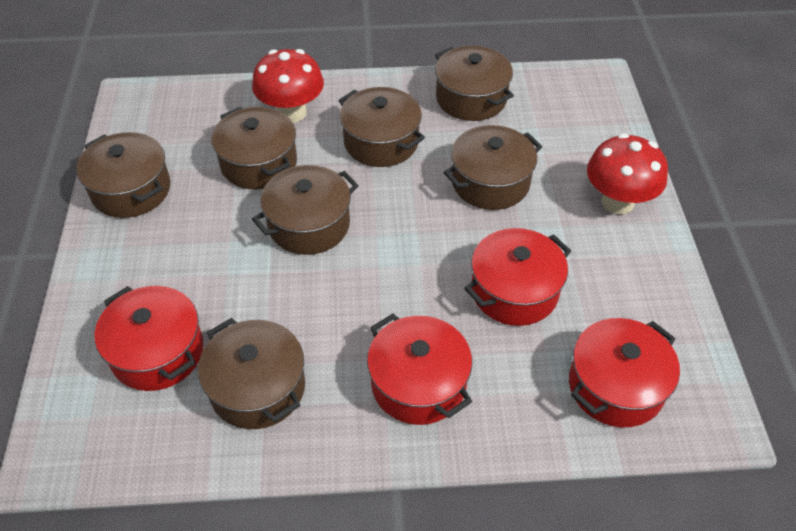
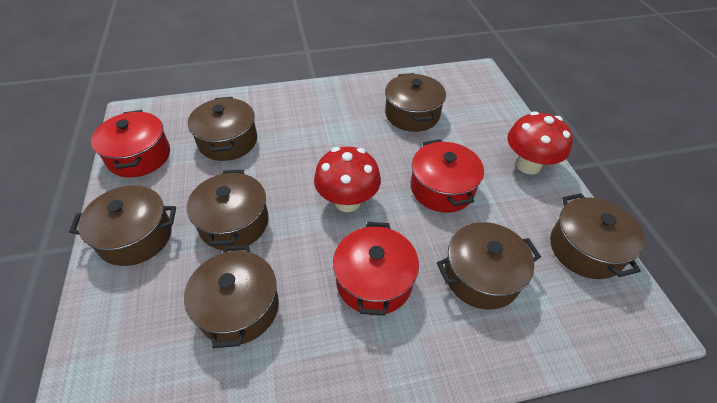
red pot: 4 -> 3

